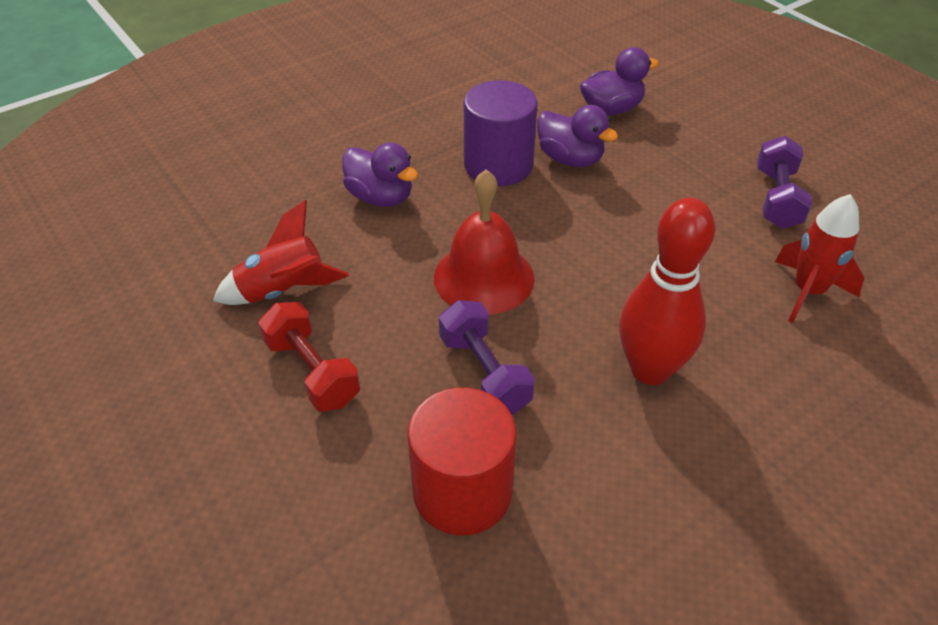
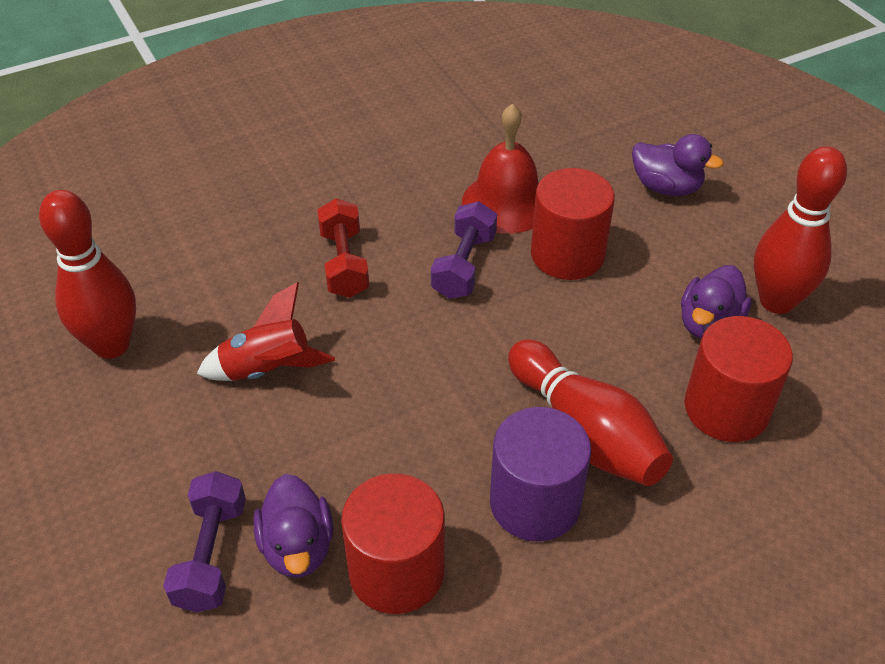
red bowling pin: 1 -> 3
red cylinder: 1 -> 3
red rocket: 2 -> 1

